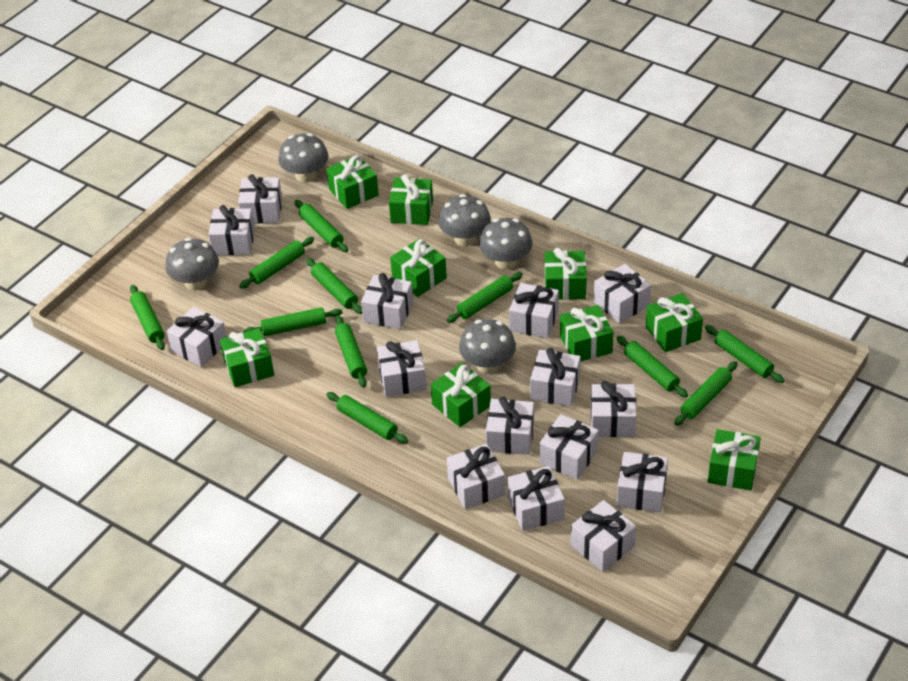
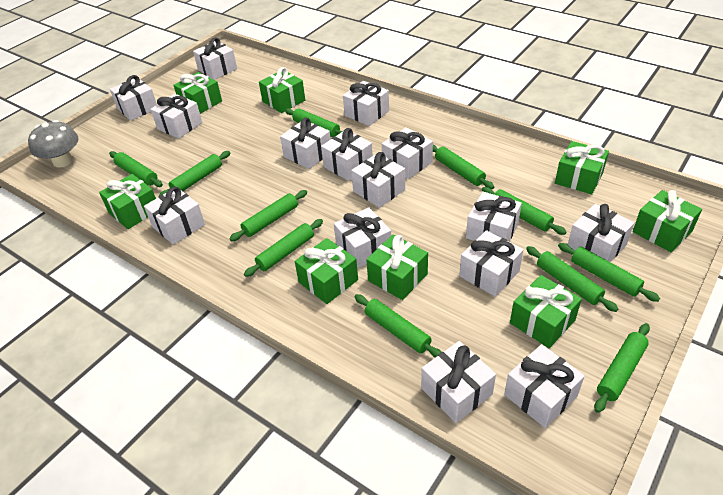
green gift: 9 -> 8
grey mushroom: 5 -> 1

